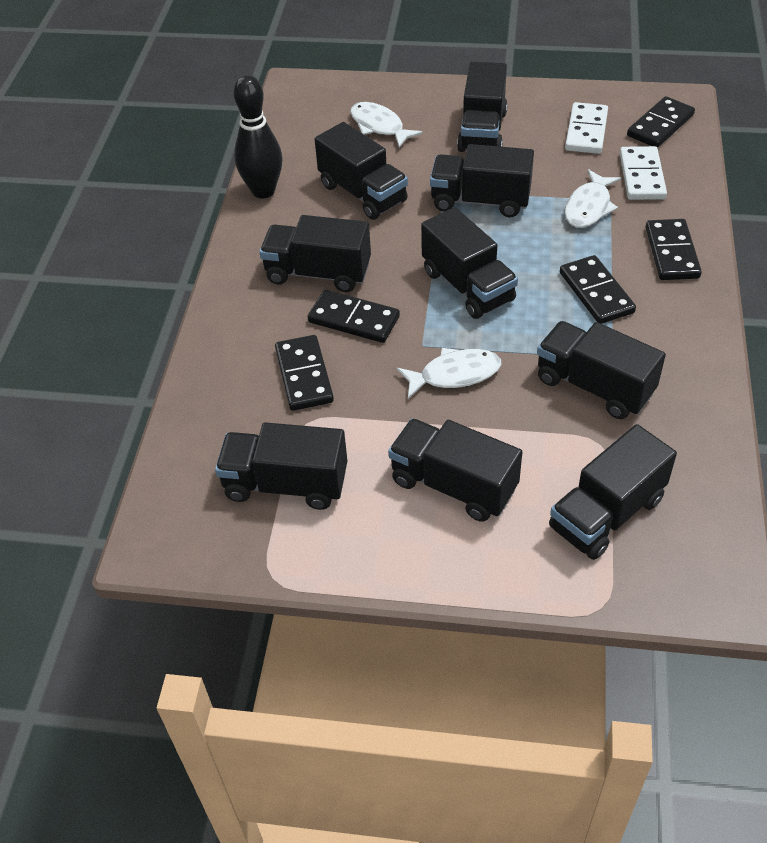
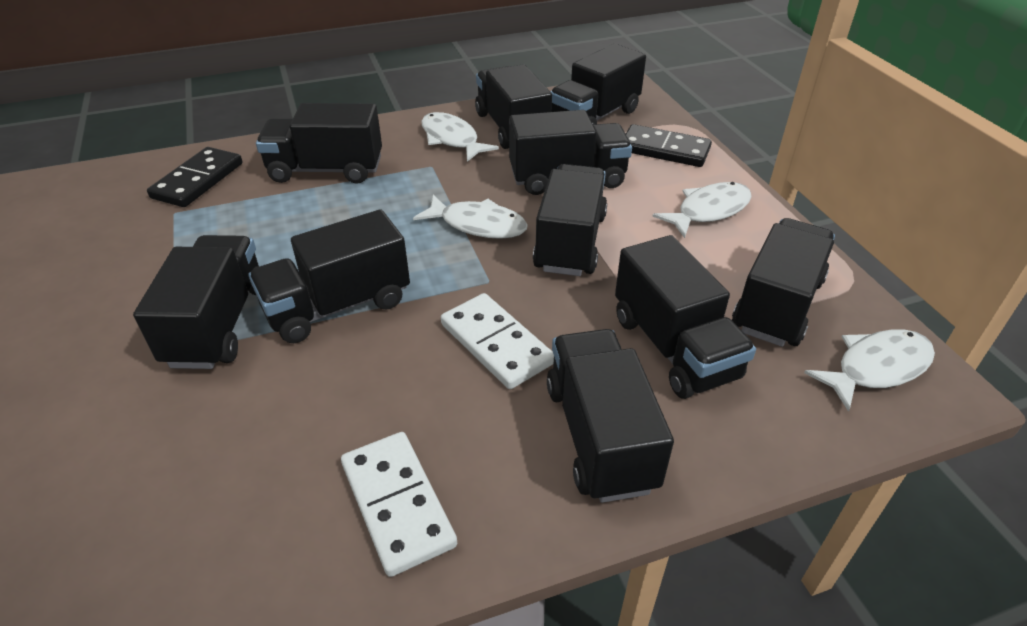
black bowling pin: 1 -> 0
black domino: 5 -> 2
black truck: 9 -> 10
white fish: 3 -> 4

